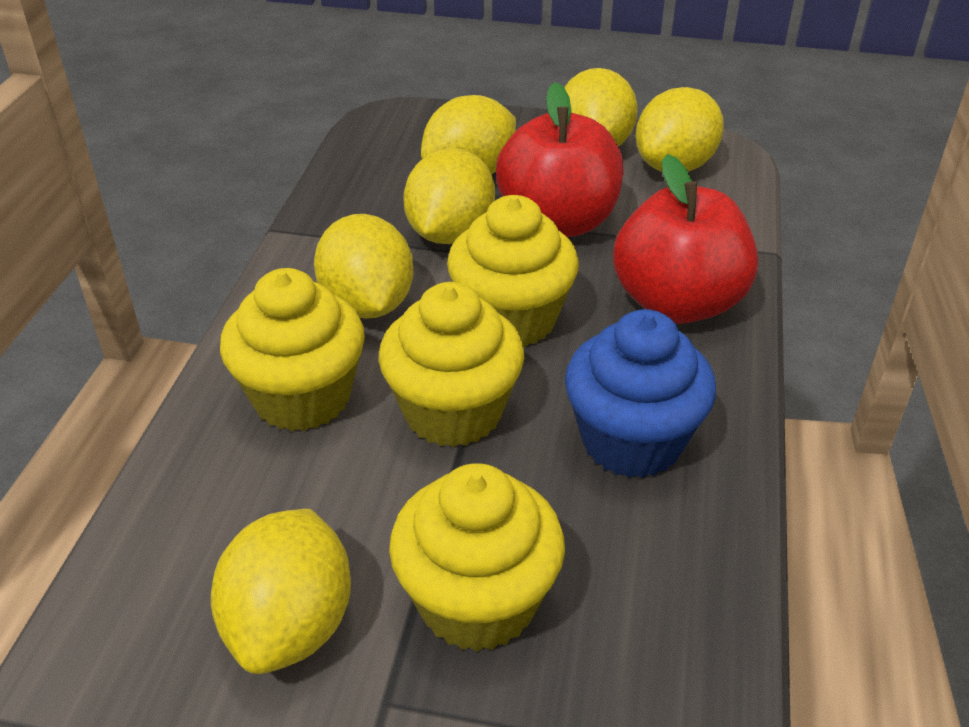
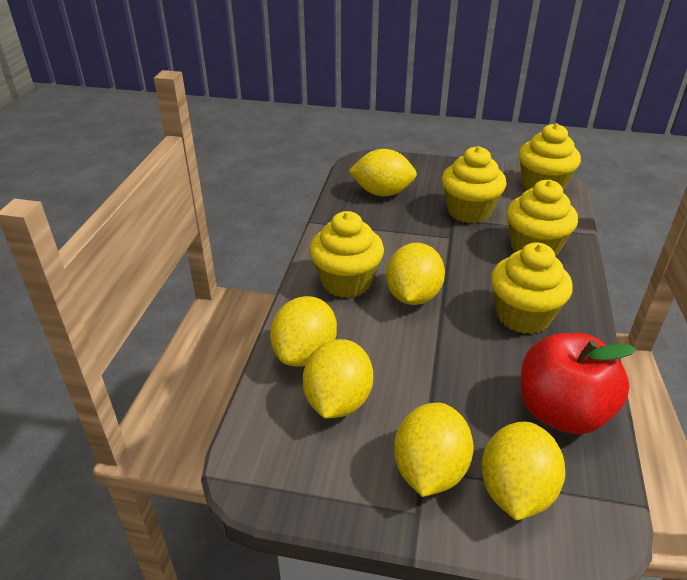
blue cupcake: 1 -> 0
red apple: 2 -> 1
yellow cupcake: 4 -> 5

